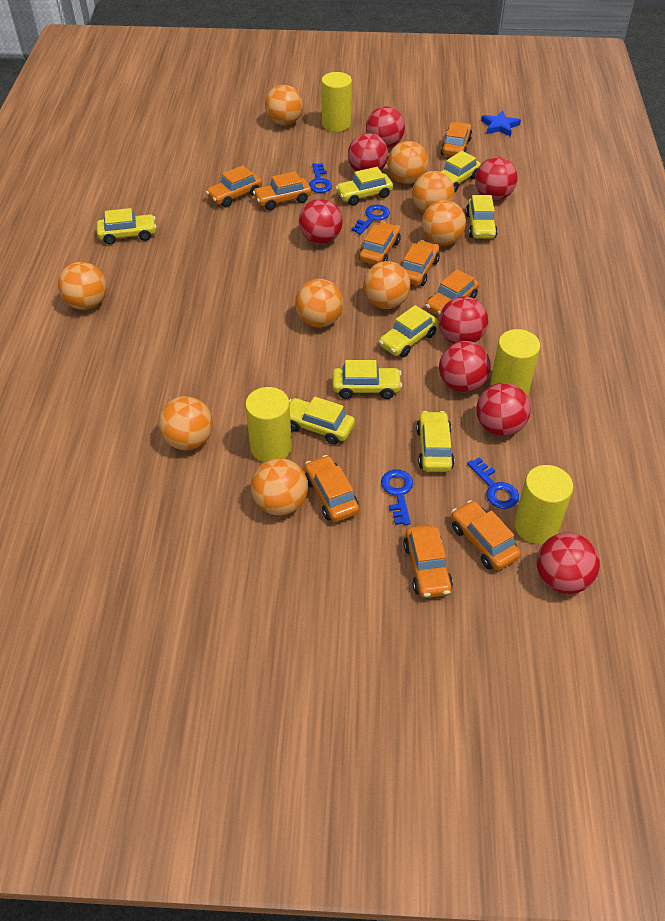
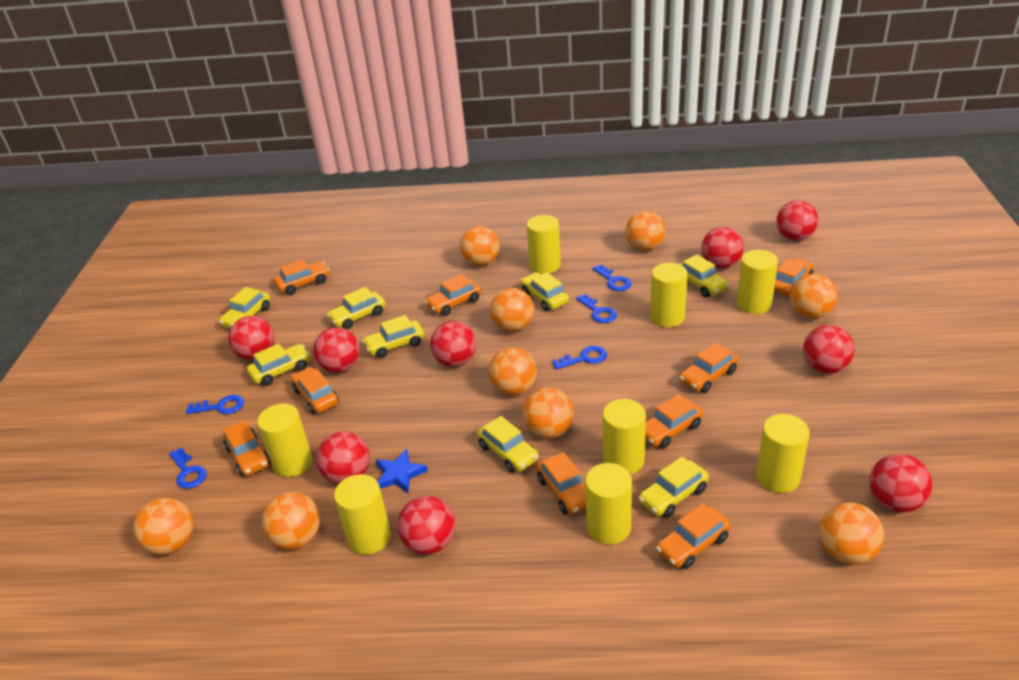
blue key: 4 -> 5
red ball: 8 -> 9
yellow cylinder: 4 -> 8

